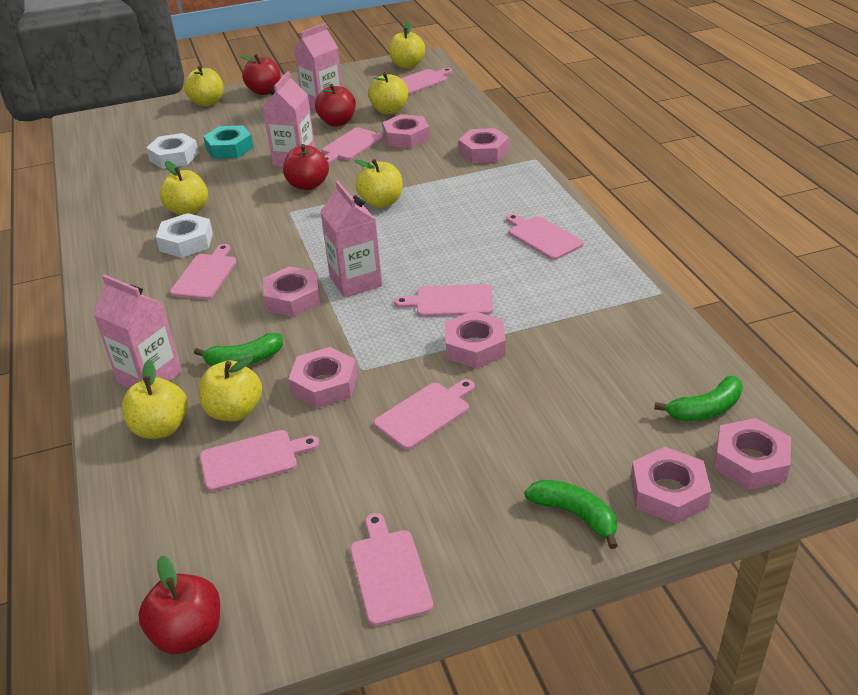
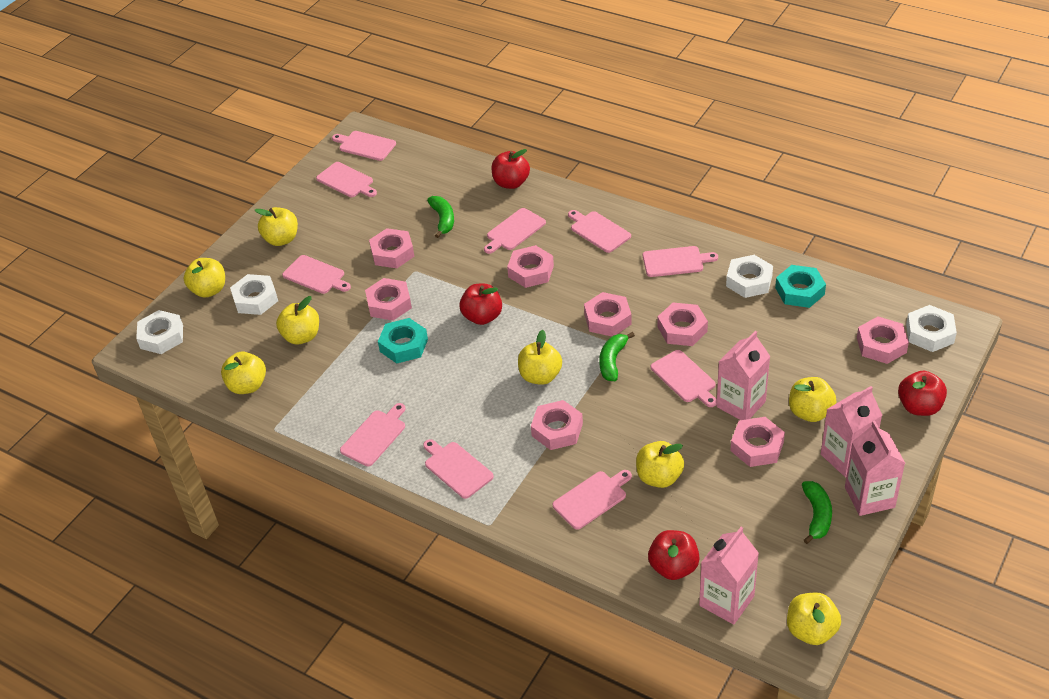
pink cutting board: 8 -> 10
pink nut: 7 -> 8
turquoise nut: 1 -> 2
white nut: 2 -> 4
yellow apple: 7 -> 8

